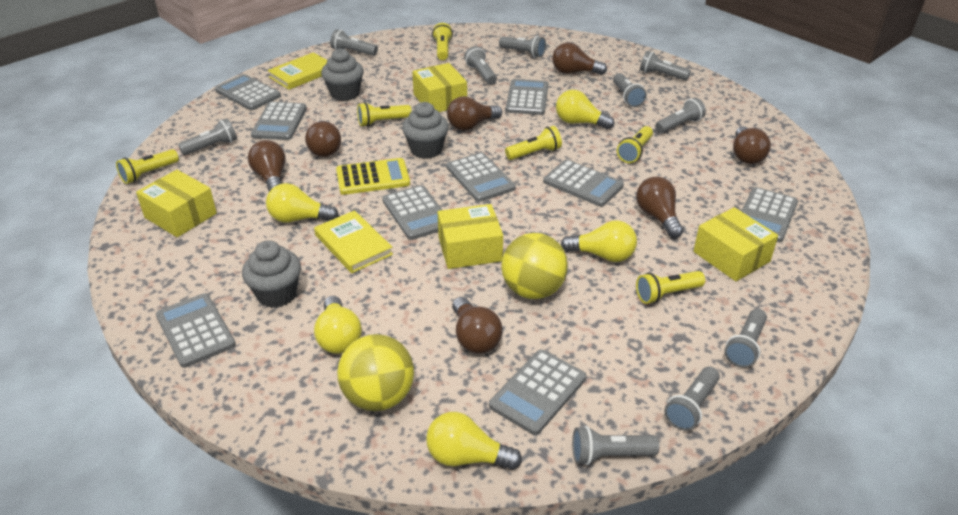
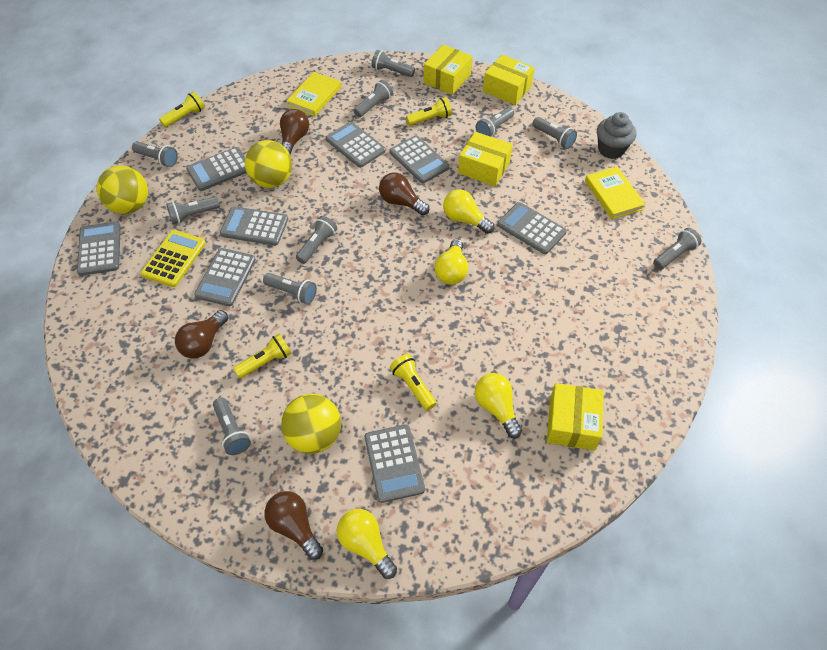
brown light bulb: 7 -> 4
grey calculator: 9 -> 8
grey cupcake: 3 -> 1
yellow ball: 2 -> 3
yellow flashlight: 6 -> 4
yellow light bulb: 5 -> 4

